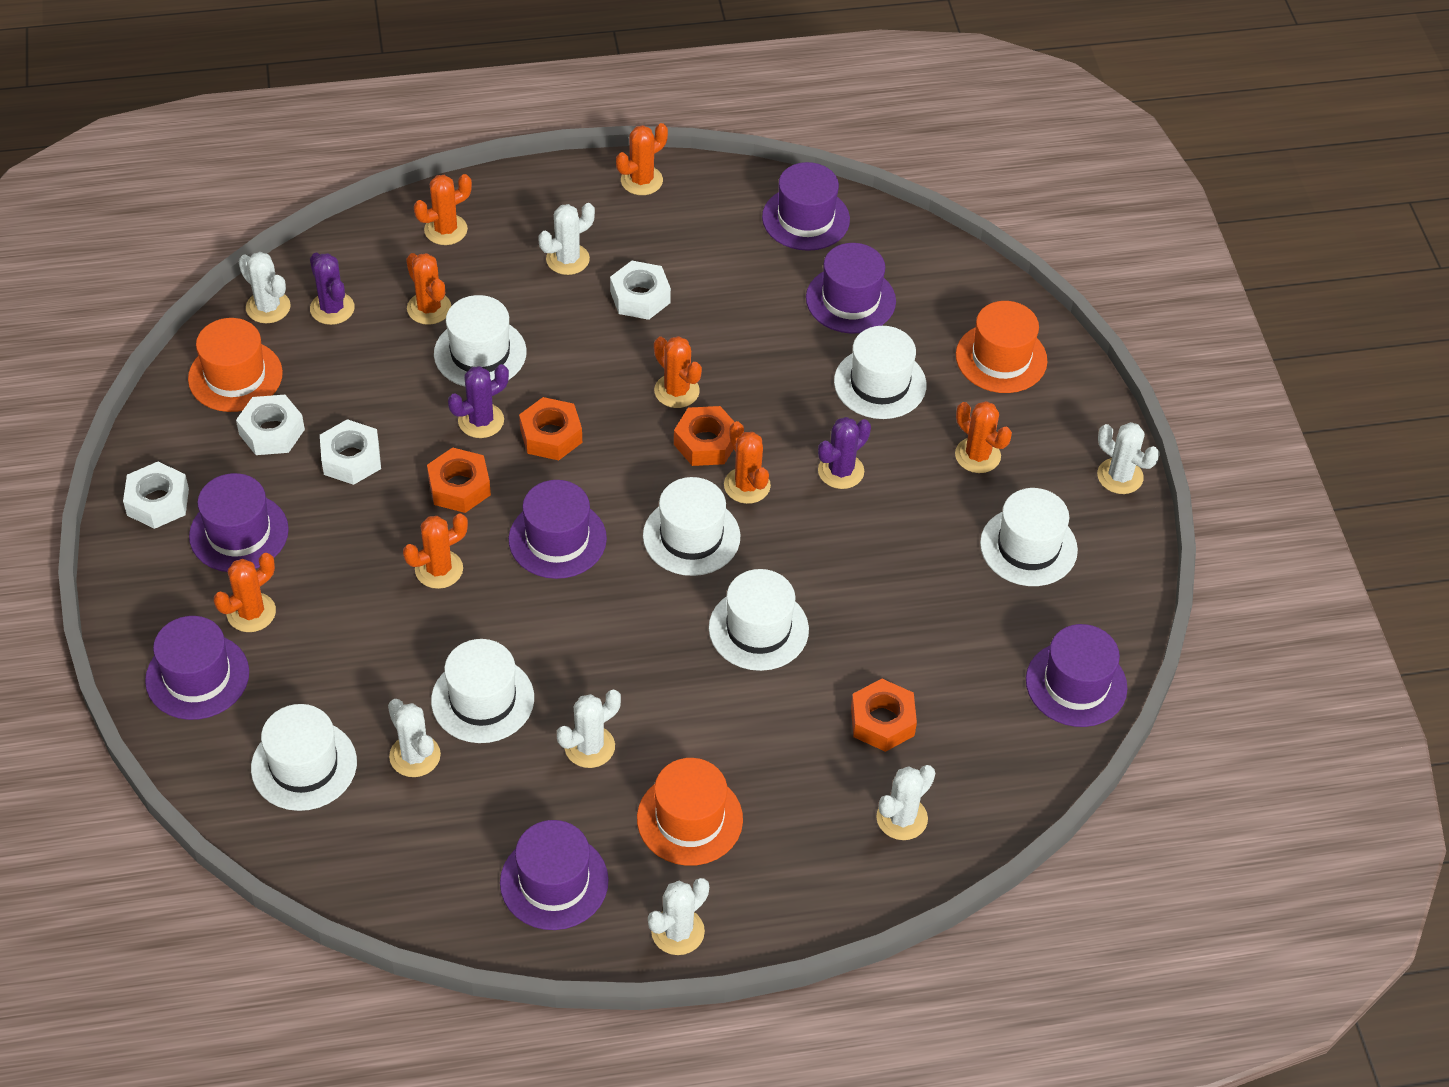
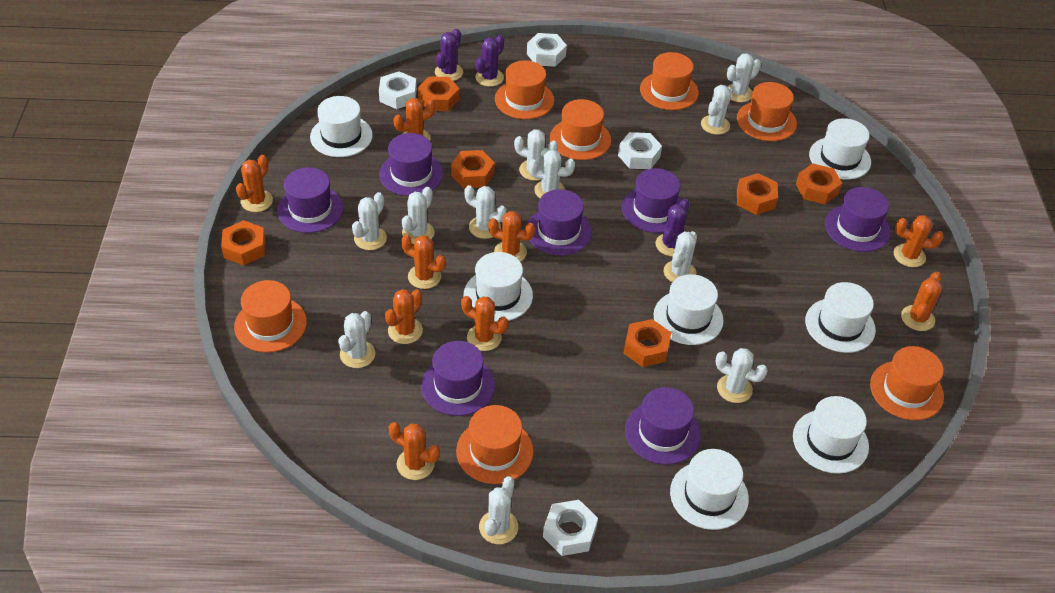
orange cactus: 8 -> 9
orange hat: 3 -> 7
orange nut: 4 -> 6
white cactus: 7 -> 11

